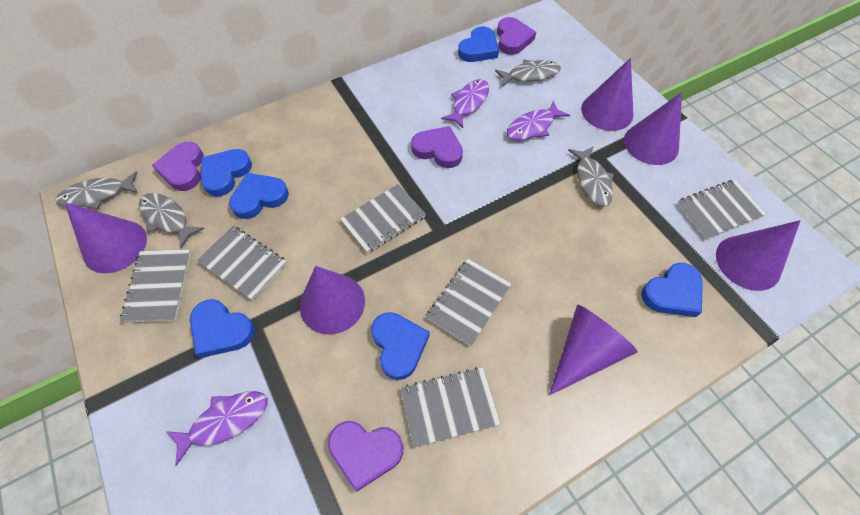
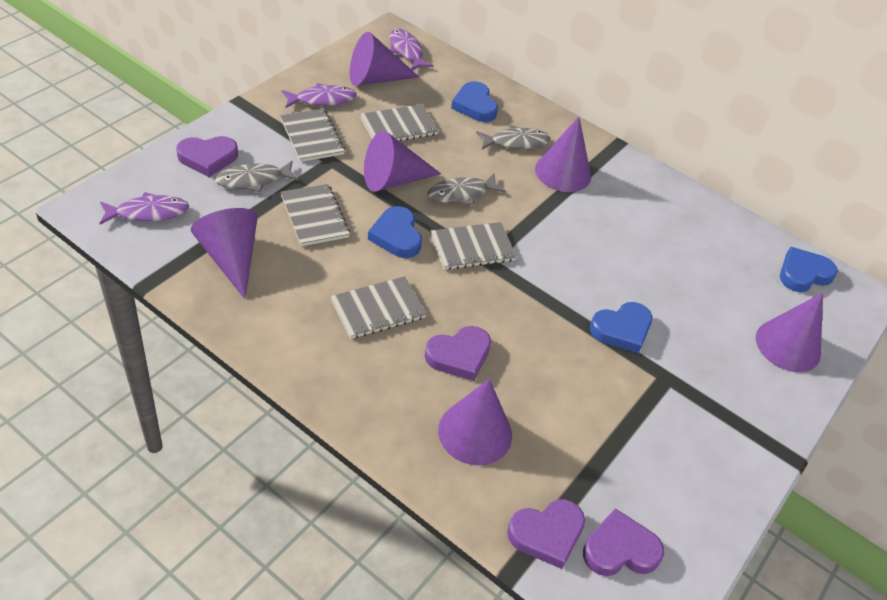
blue heart: 6 -> 4
grey fish: 4 -> 3
grey notebook: 6 -> 5

